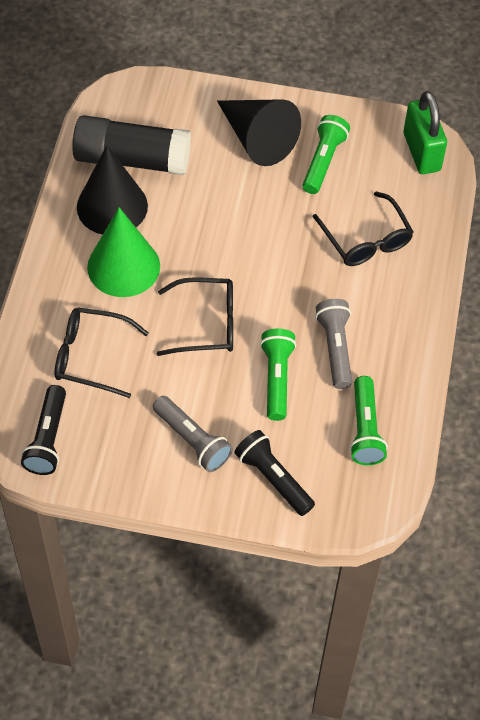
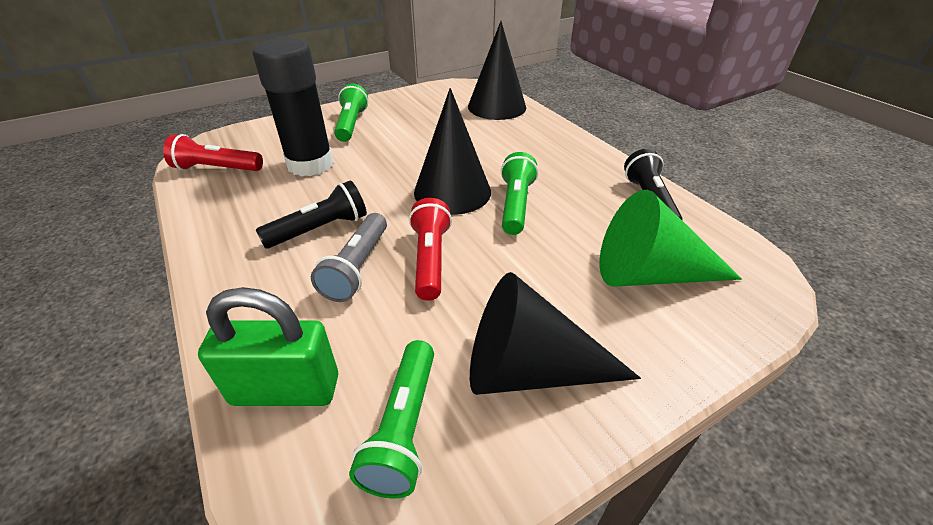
black cone: 2 -> 3
black glasses: 3 -> 0
grey flashlight: 2 -> 1
red flashlight: 0 -> 2

